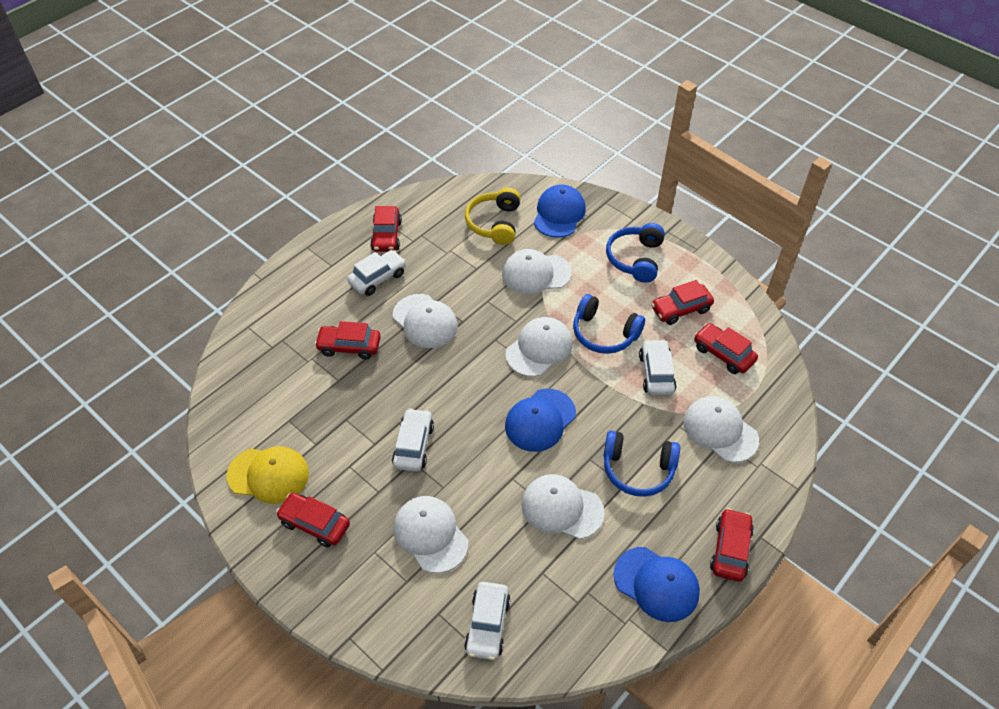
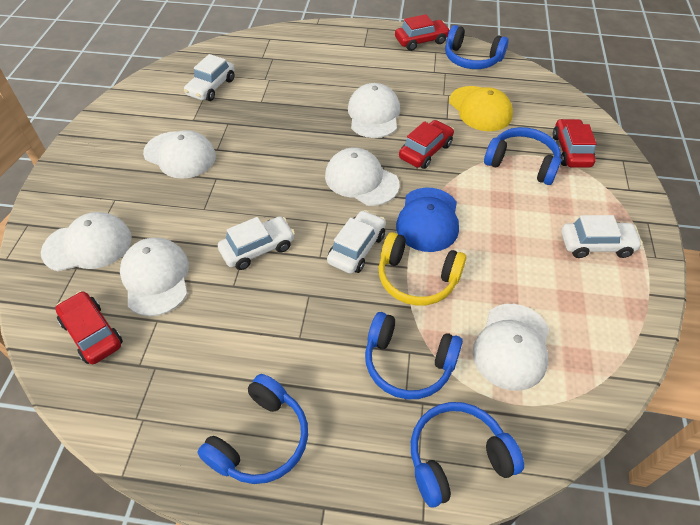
blue cap: 3 -> 1
blue headphones: 3 -> 5
red car: 6 -> 4

